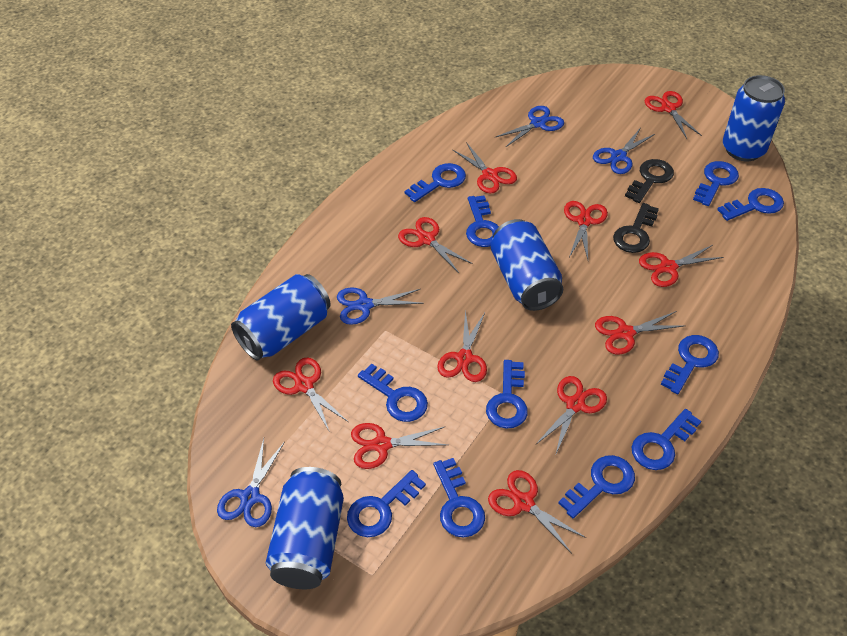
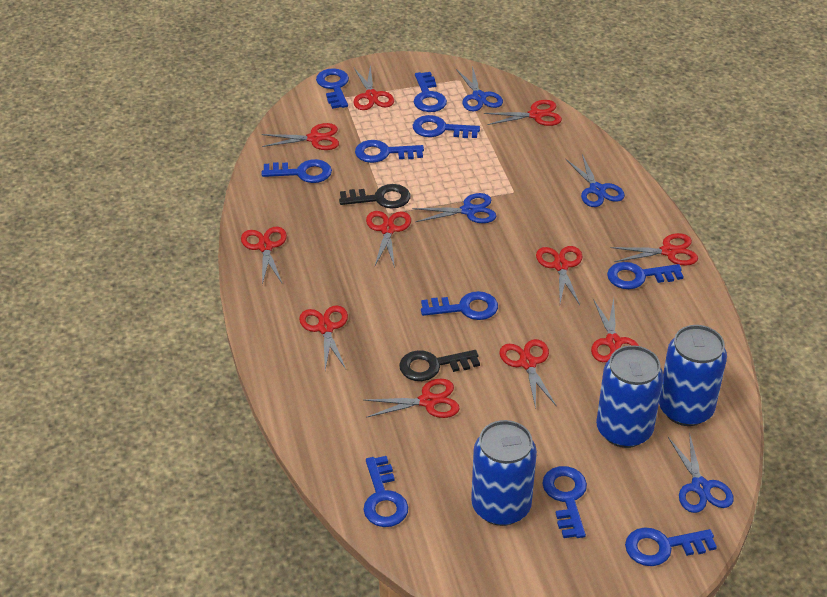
blue can: 4 -> 3
blue key: 11 -> 10

